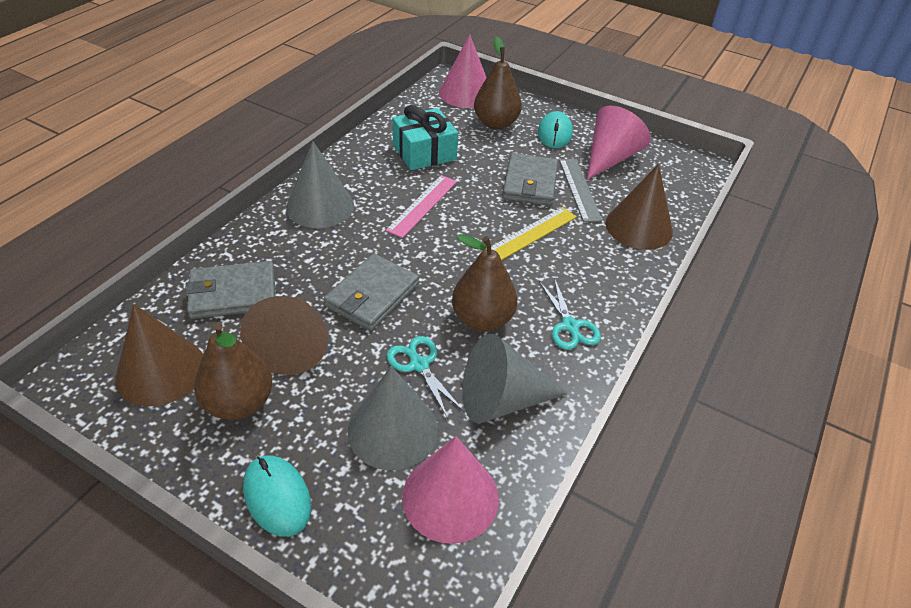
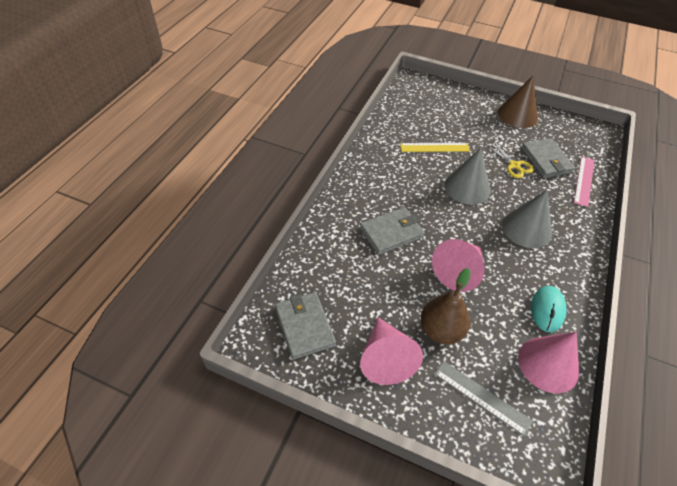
brown cone: 3 -> 1
brown pear: 3 -> 1
grey cone: 3 -> 2
turquoise gift: 1 -> 0
turquoise mouse: 2 -> 1
turquoise scissors: 2 -> 0
yellow scissors: 0 -> 1

